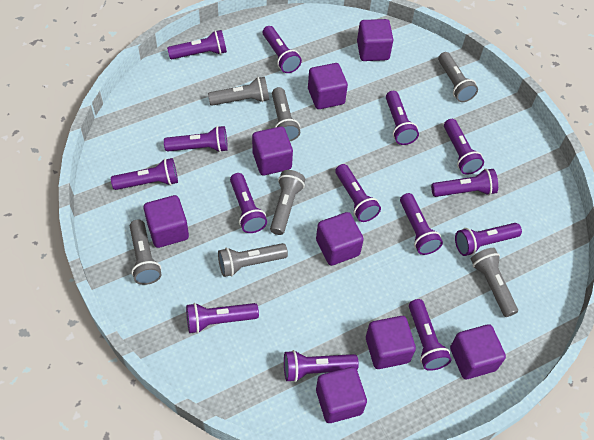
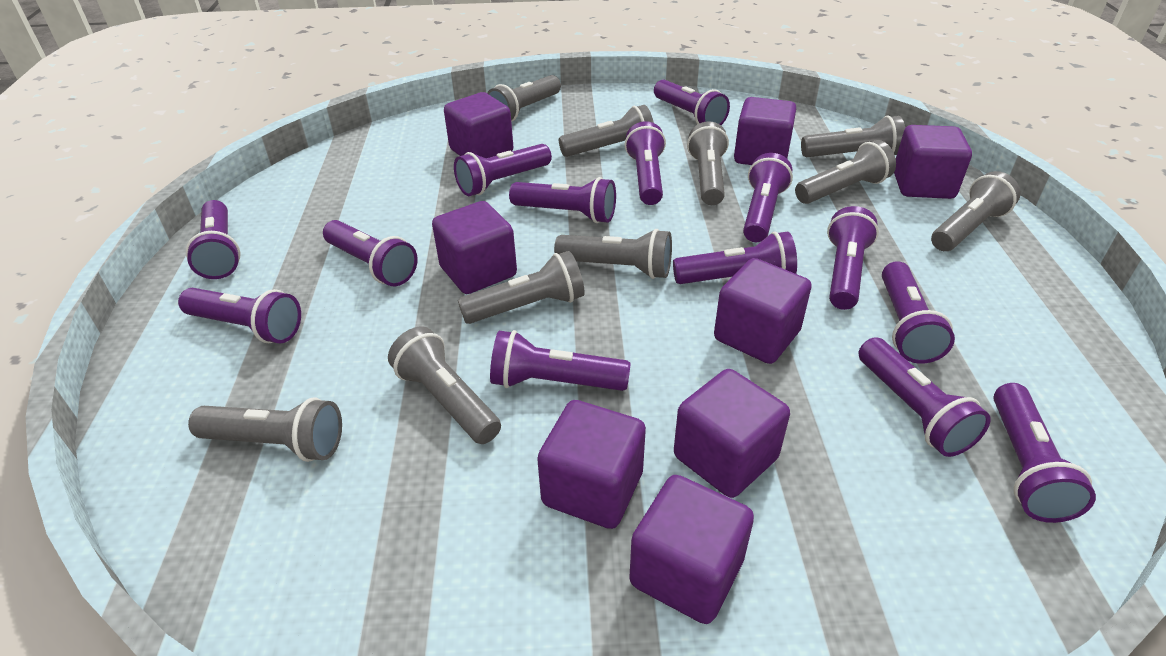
grey flashlight: 7 -> 10

